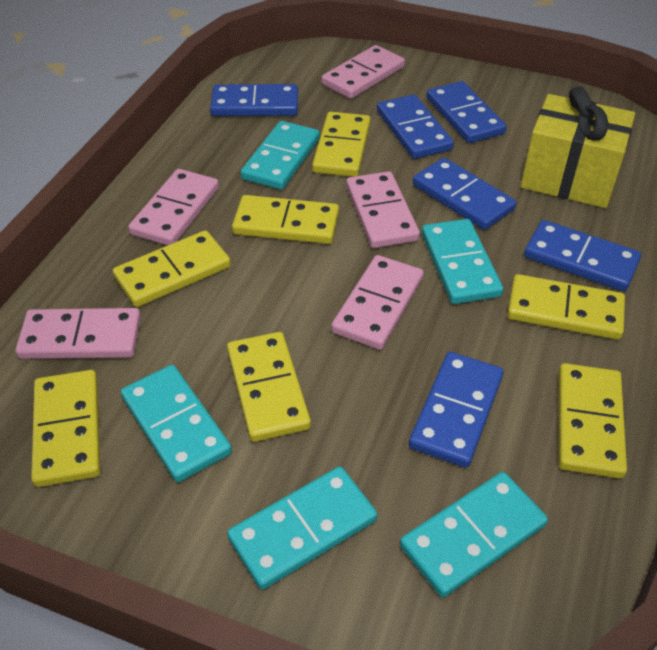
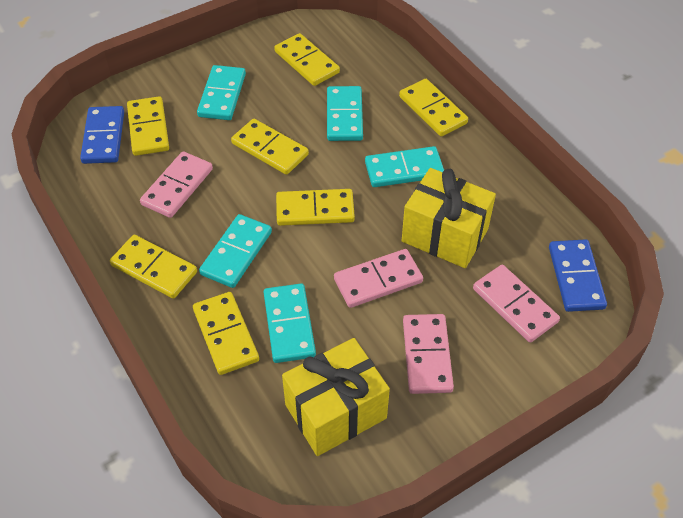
blue domino: 6 -> 2
pink domino: 5 -> 4
yellow gift: 1 -> 2

